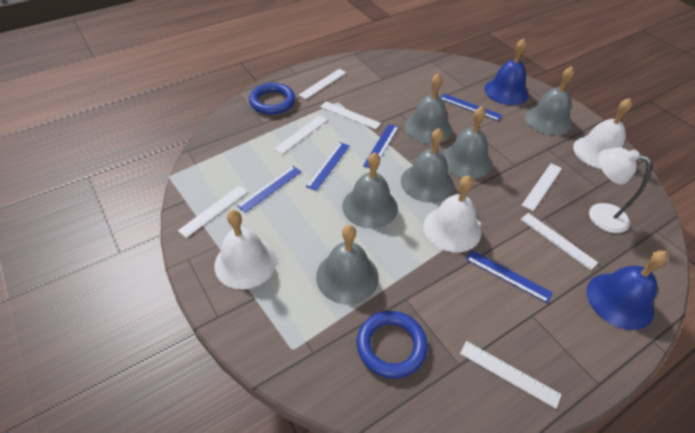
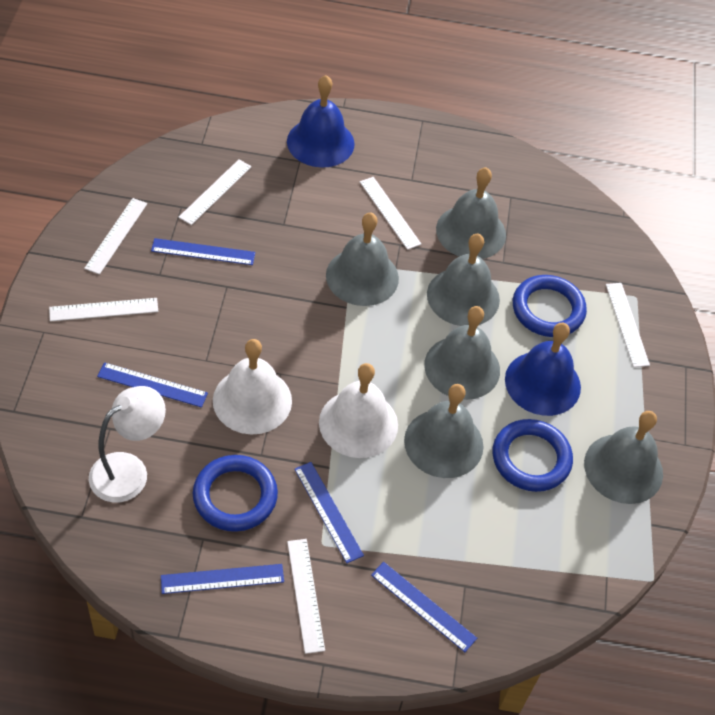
blue ring: 2 -> 3
white bell: 3 -> 2
white ruler: 7 -> 6

